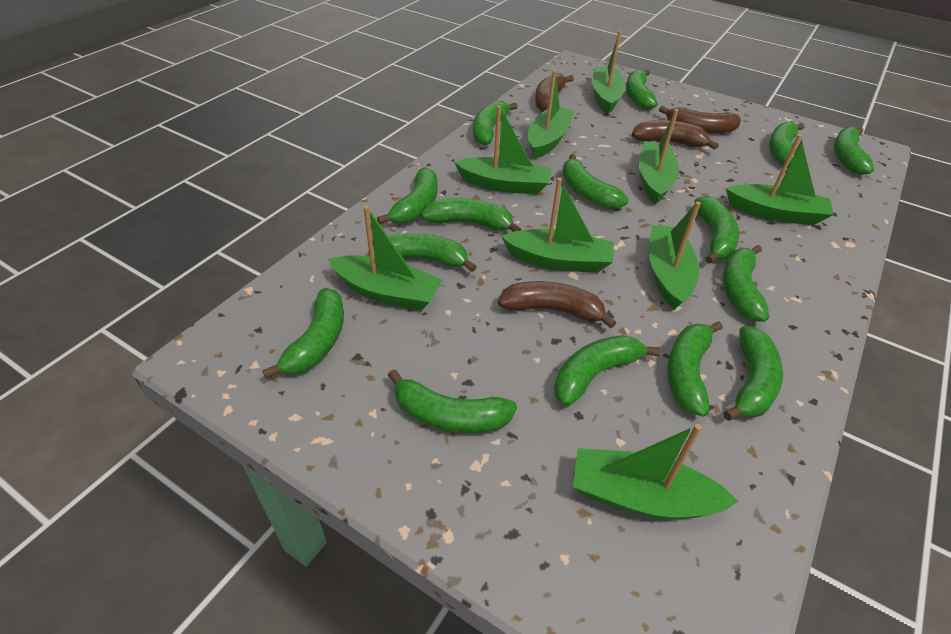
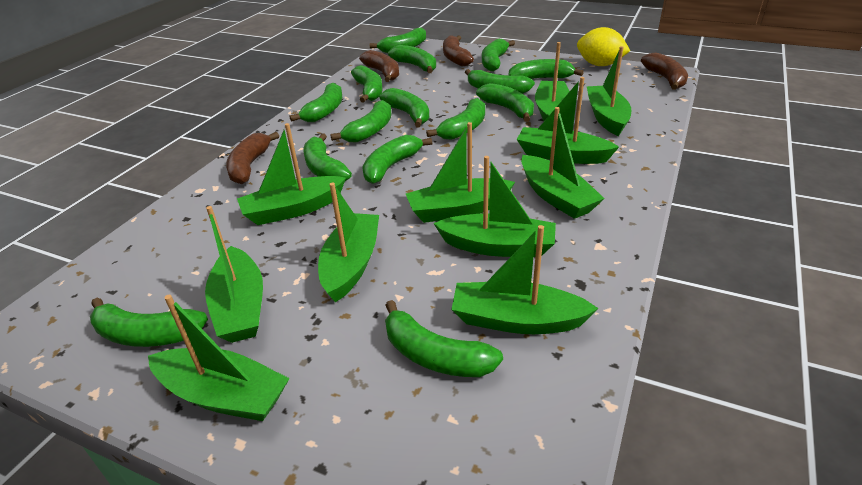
green boat: 9 -> 11
yellow lemon: 0 -> 1

